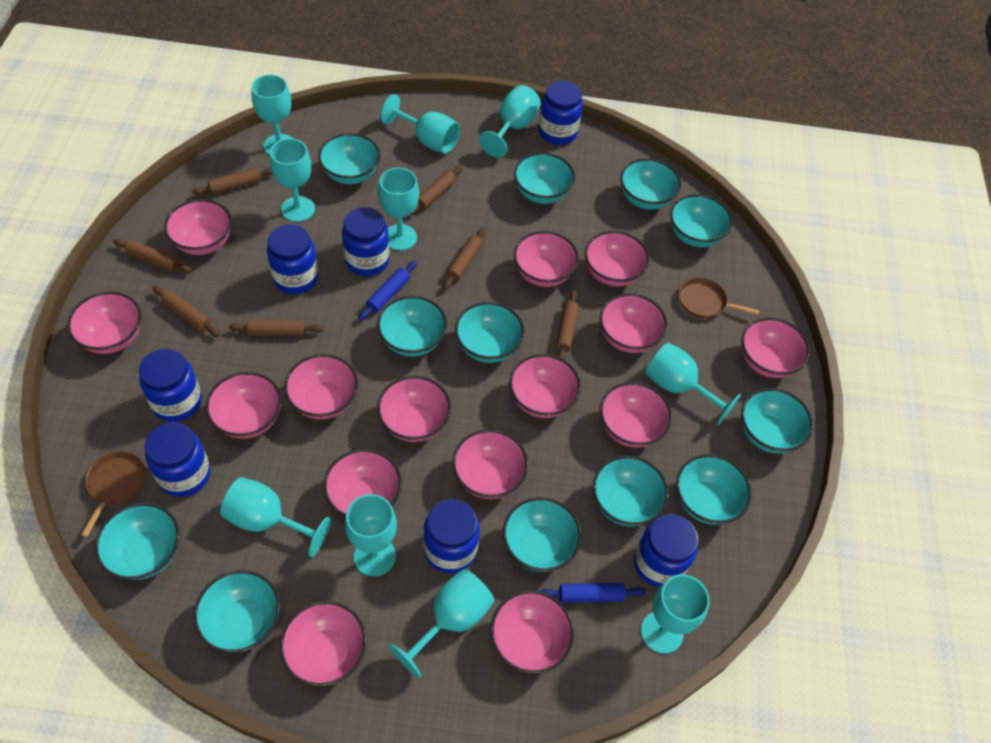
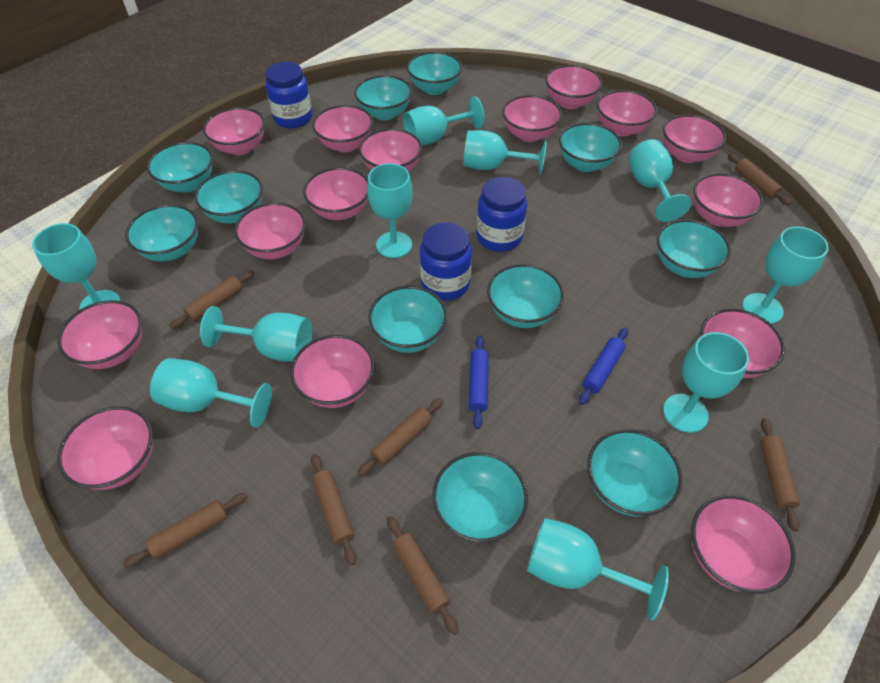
blue jar: 7 -> 3
brown pan: 2 -> 0
turquoise bowl: 12 -> 11

